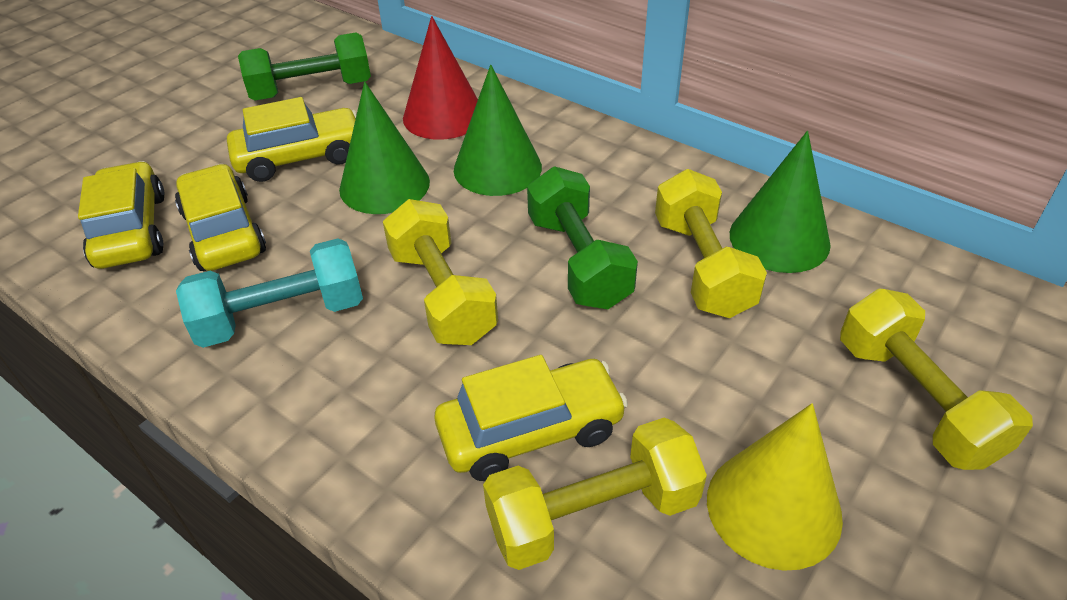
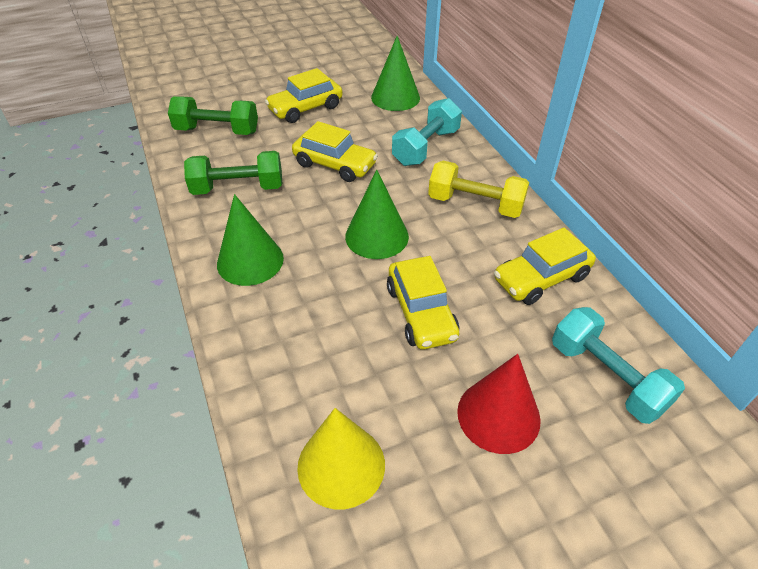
turquoise dumbbell: 1 -> 2
yellow dumbbell: 4 -> 1

